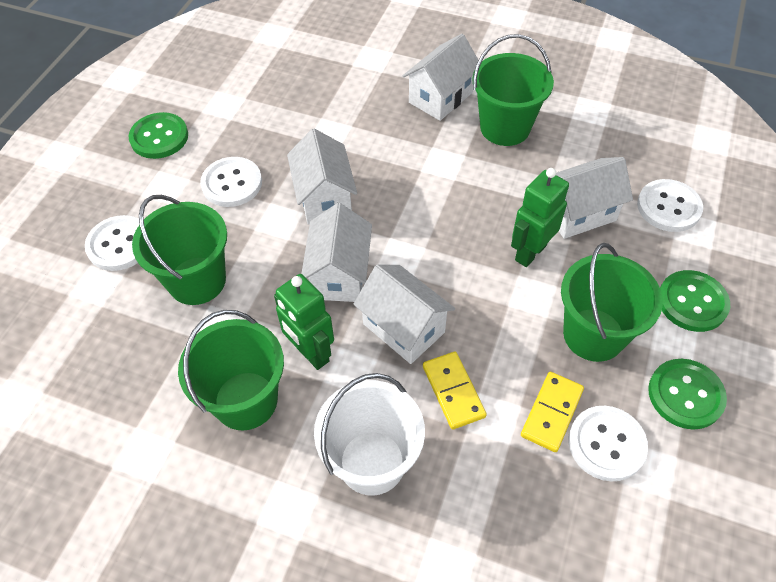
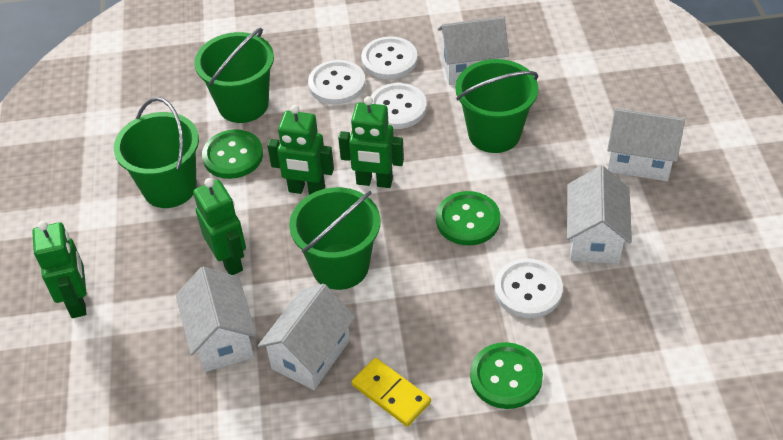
green robot: 2 -> 4
white bucket: 1 -> 0
yellow domino: 2 -> 1

